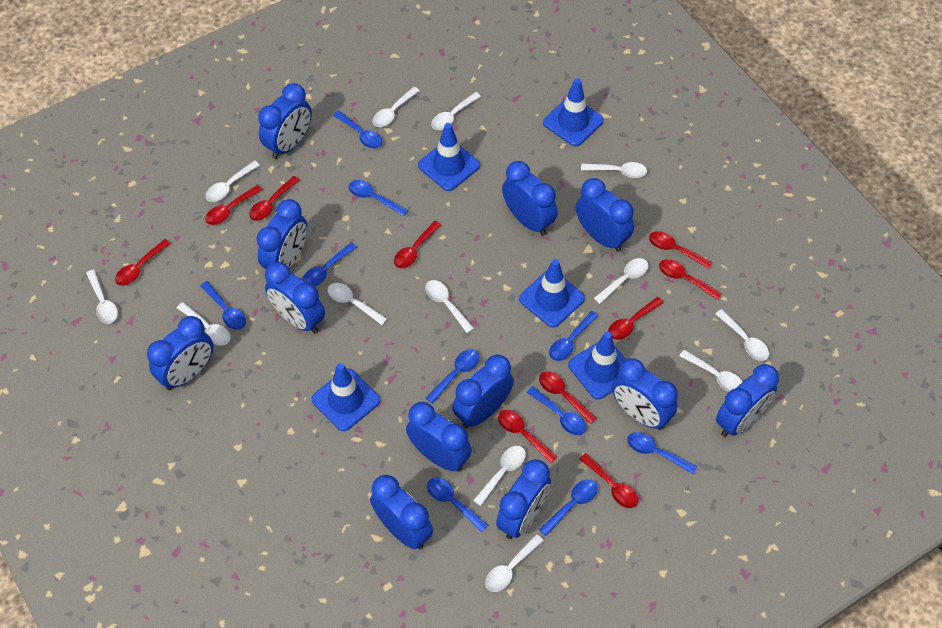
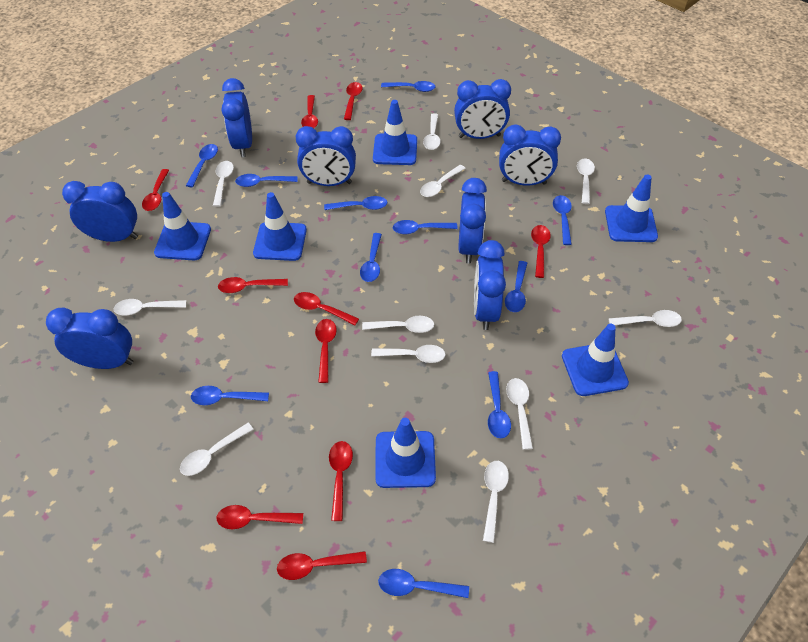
blue clock: 12 -> 8
blue spoon: 10 -> 11
blue traffic cone: 5 -> 6
white spoon: 13 -> 11

